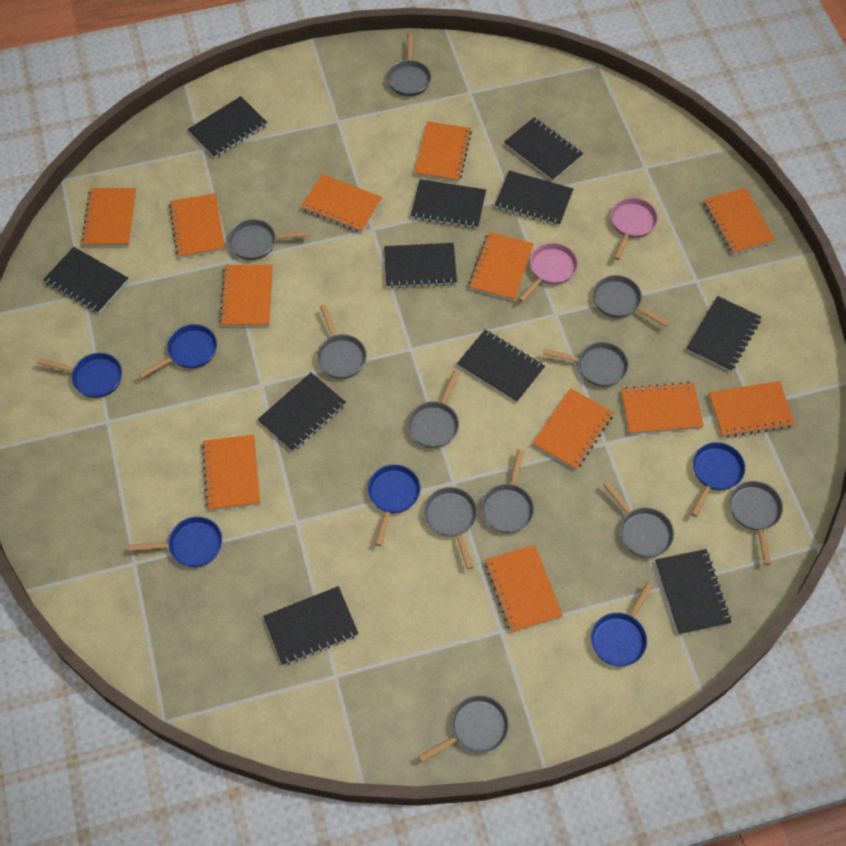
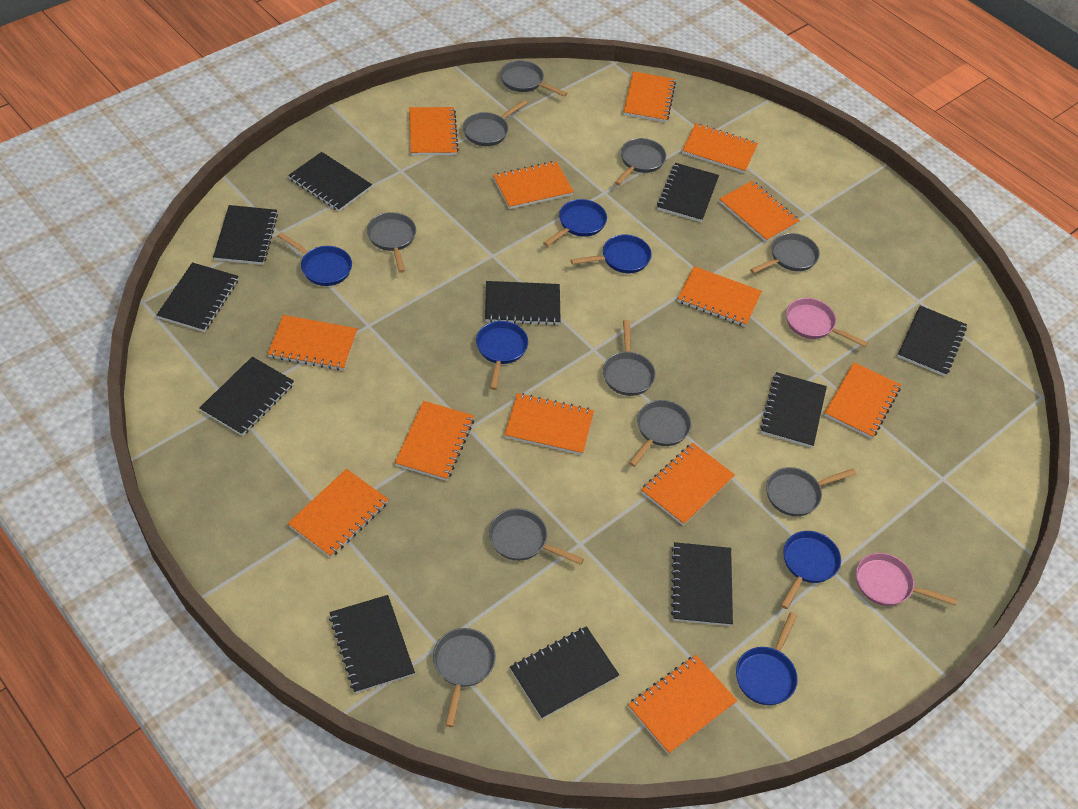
grey pan: 11 -> 10
orange notebook: 12 -> 13

